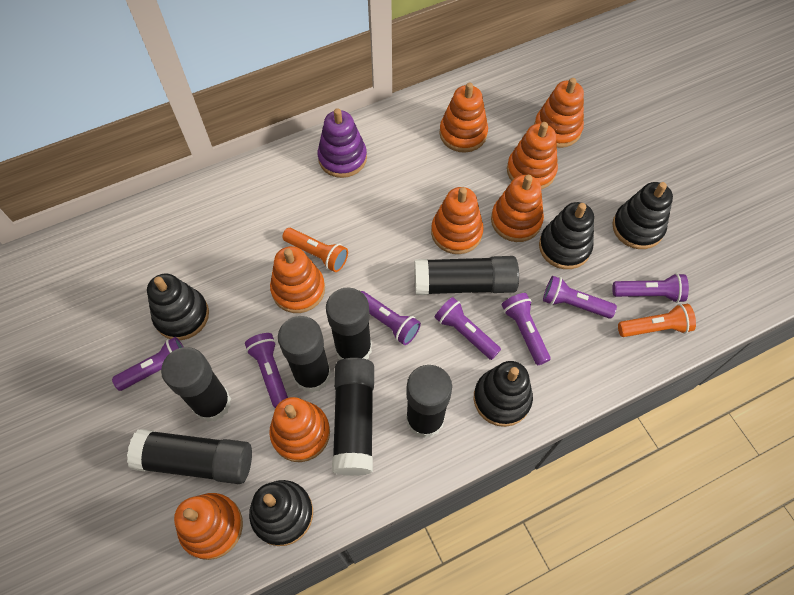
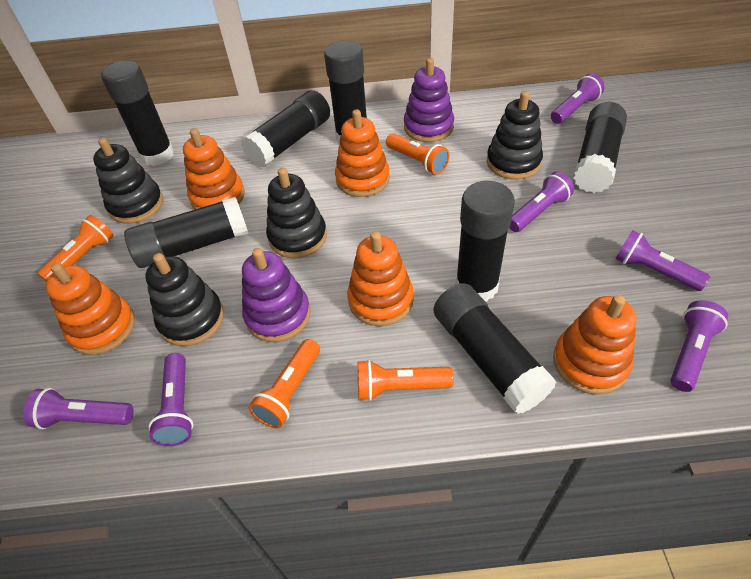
black stacking toy: 5 -> 4
orange flashlight: 2 -> 4
orange stacking toy: 8 -> 5
purple flashlight: 7 -> 6
purple stacking toy: 1 -> 2

